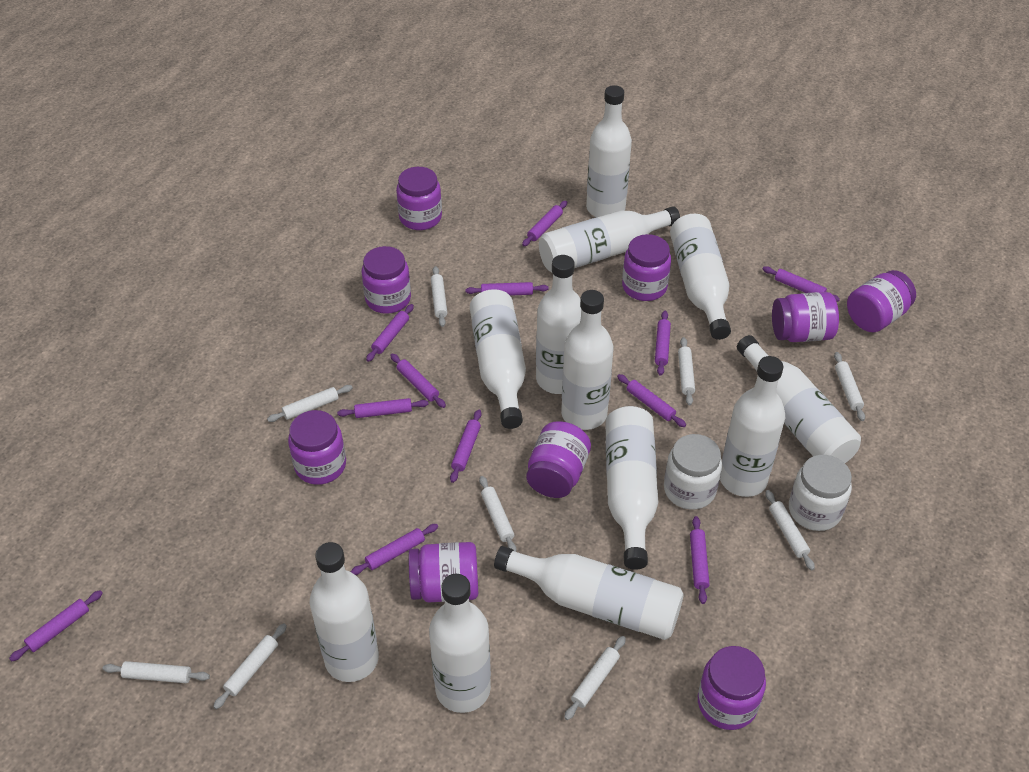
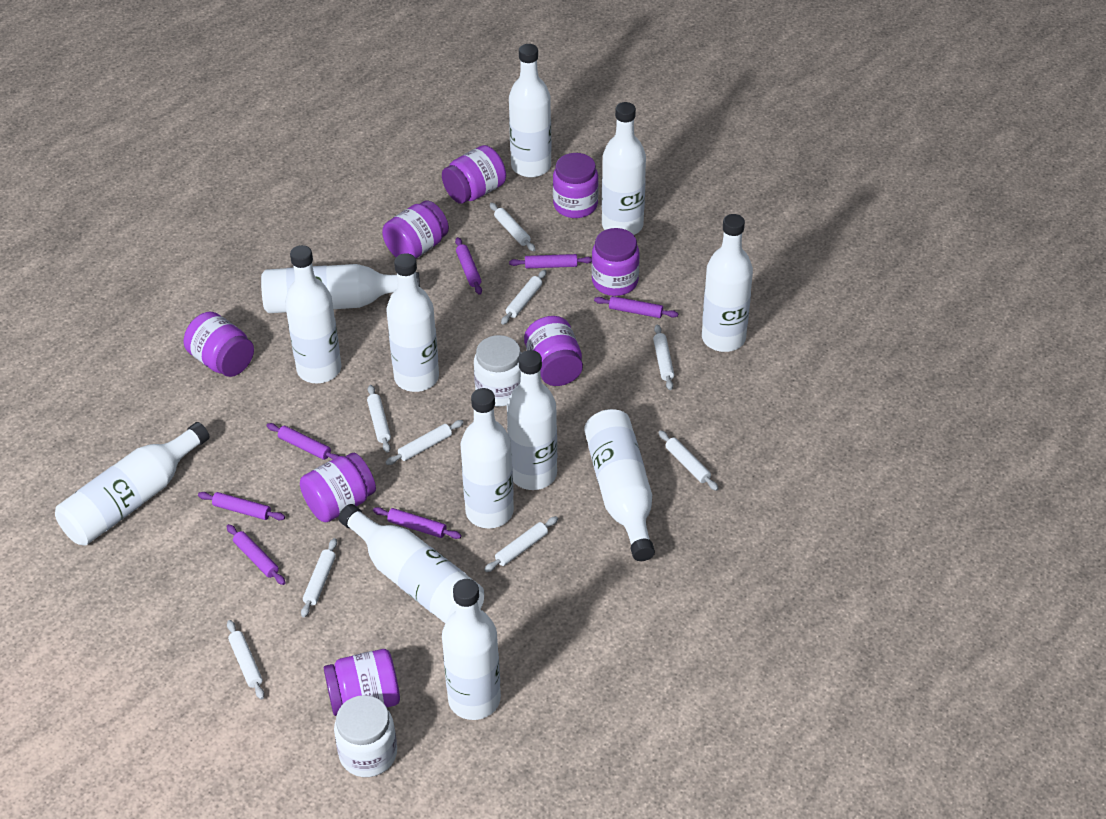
purple jar: 9 -> 8
purple rolling pin: 12 -> 7

